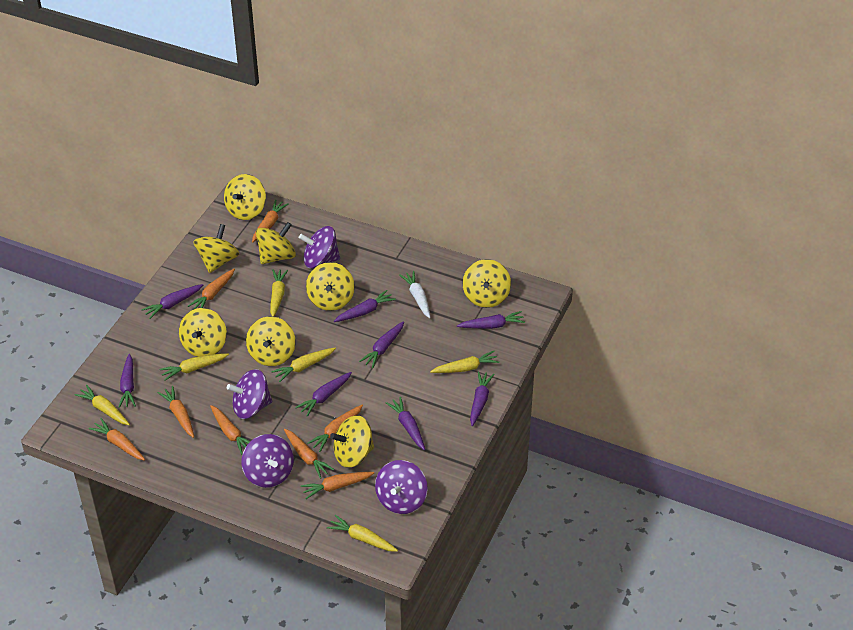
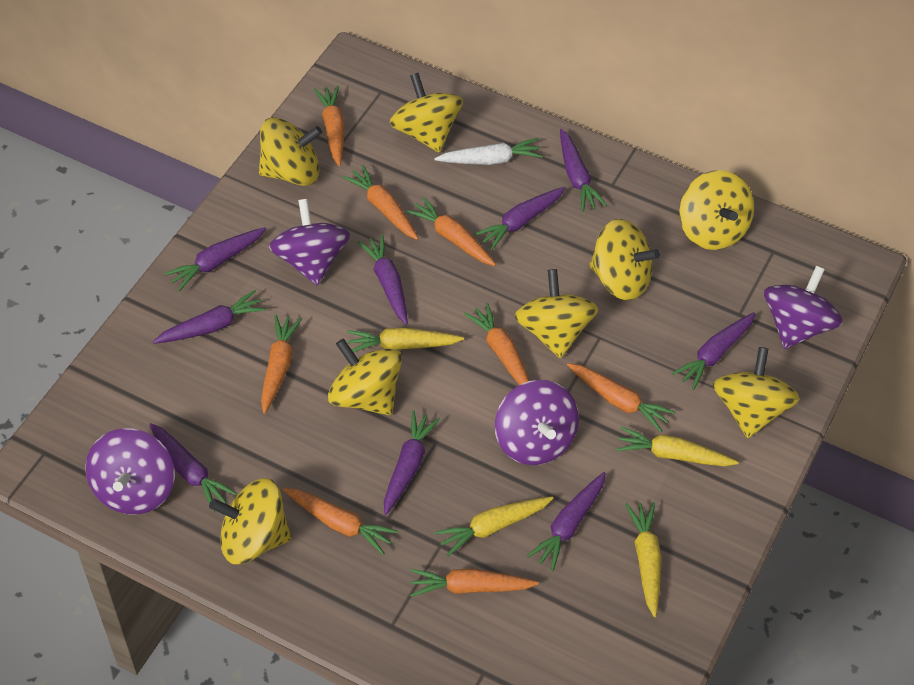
purple carrot: 8 -> 9
yellow carrot: 6 -> 4

